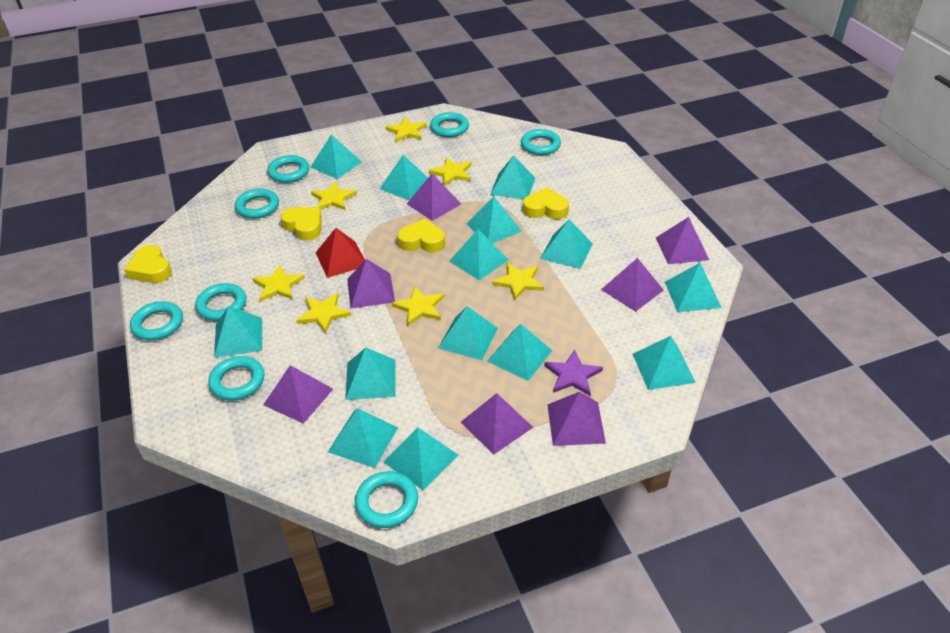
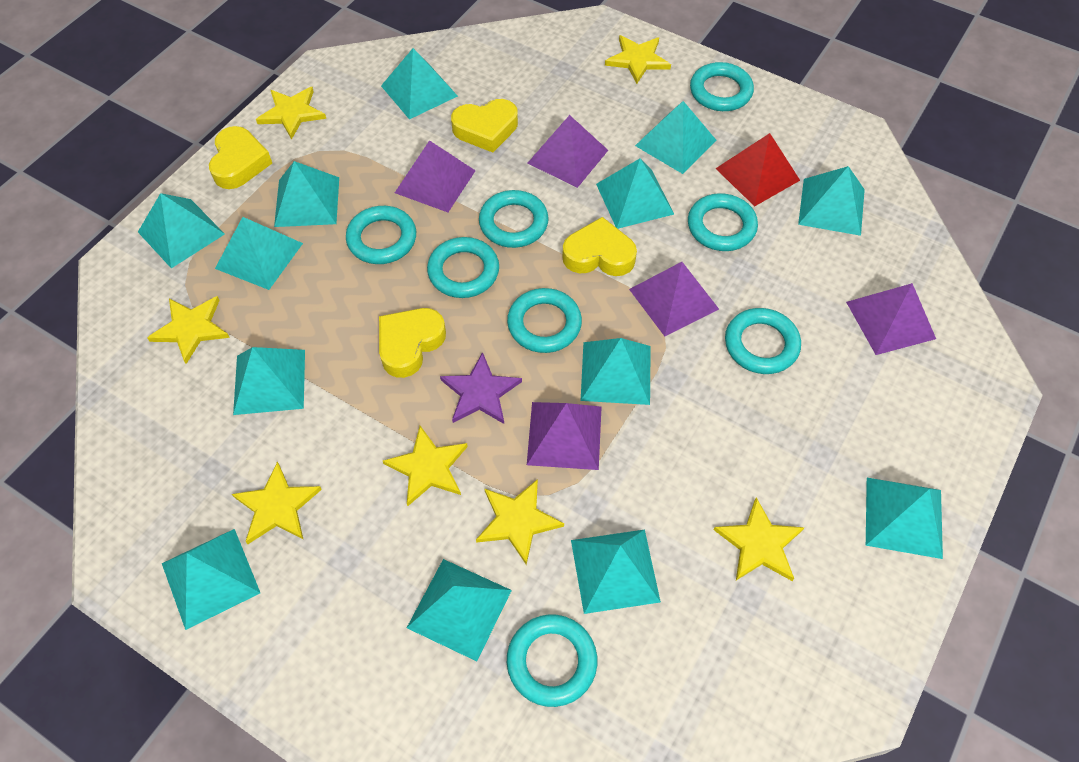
purple pyramid: 7 -> 5
turquoise pyramid: 14 -> 13

